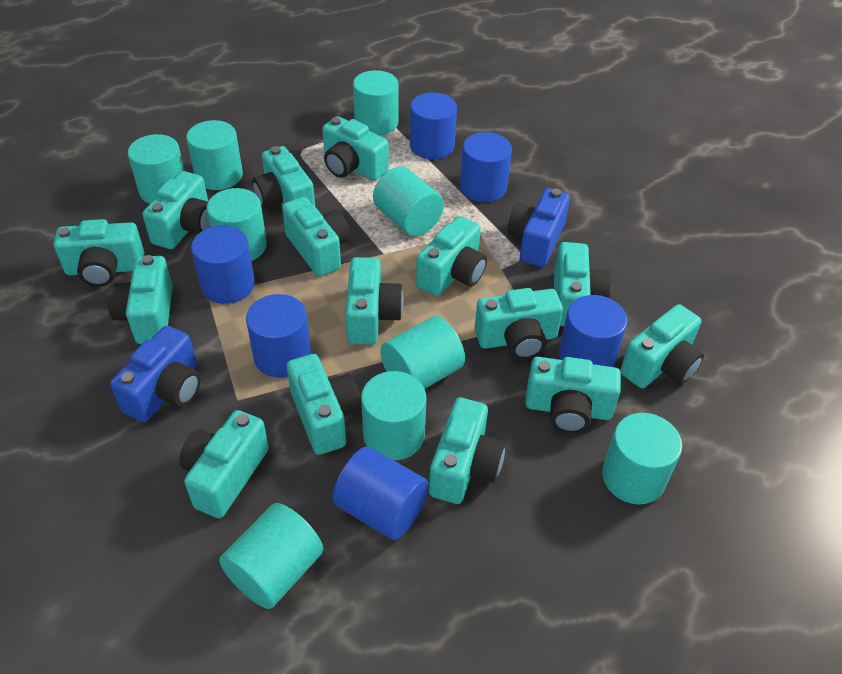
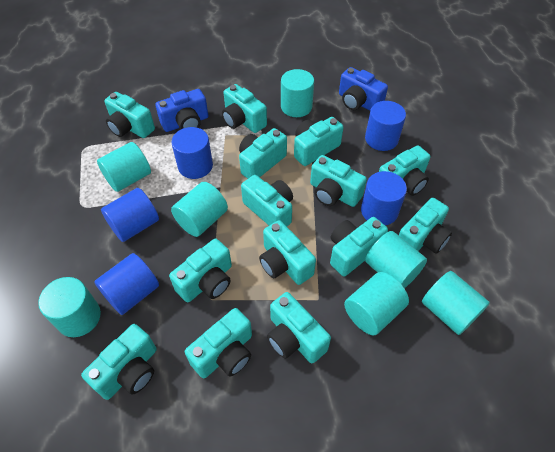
blue cylinder: 6 -> 5
turquoise camera: 15 -> 14
turquoise cylinder: 9 -> 7

